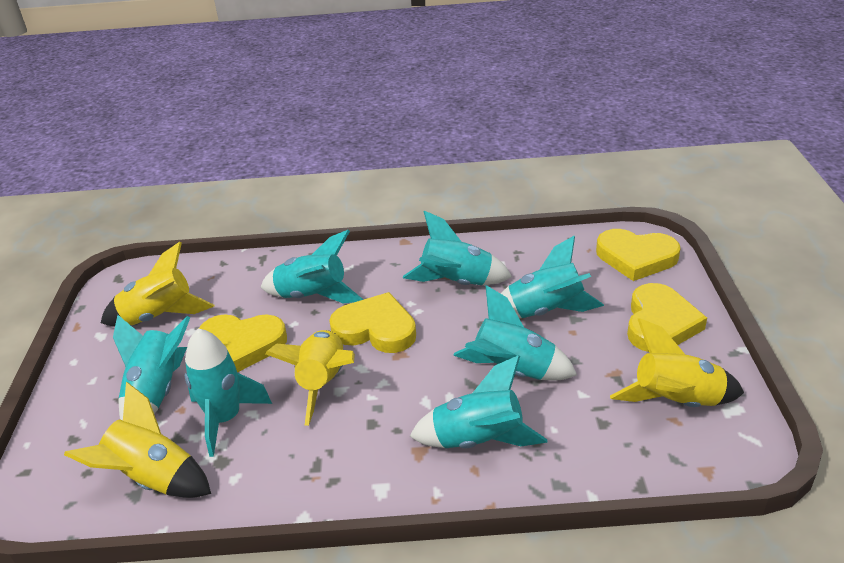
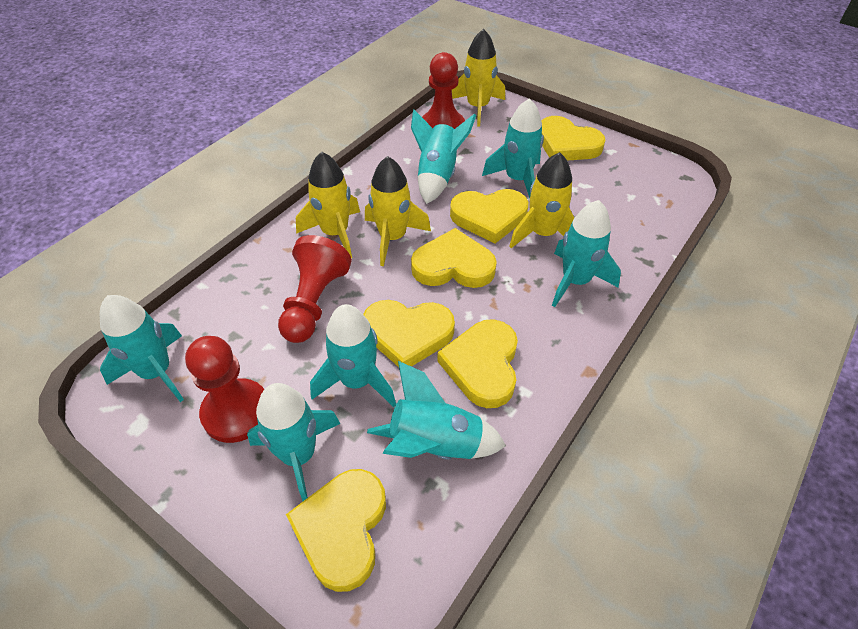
red pawn: 0 -> 3
yellow heart: 4 -> 6

